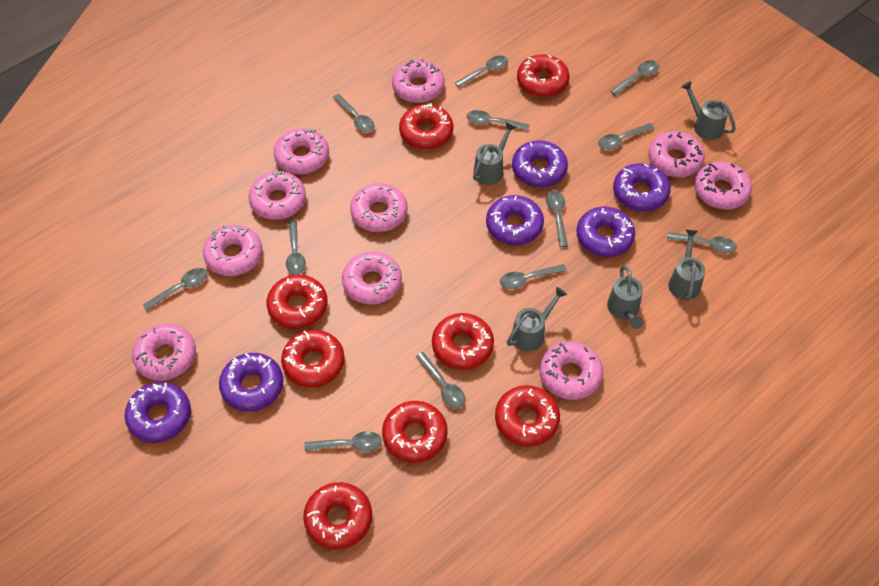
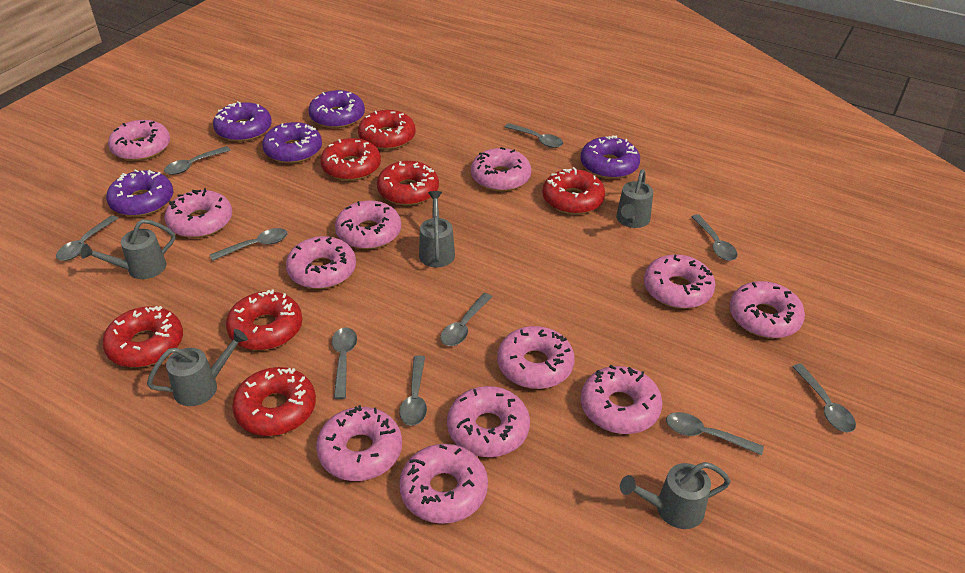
grey spoon: 12 -> 10
pink donut: 10 -> 12
purple donut: 6 -> 5
red donut: 8 -> 7

